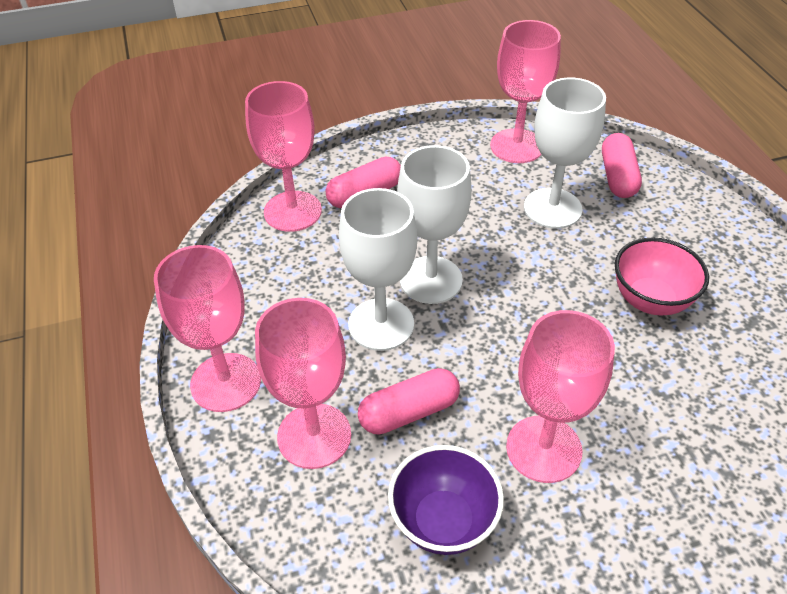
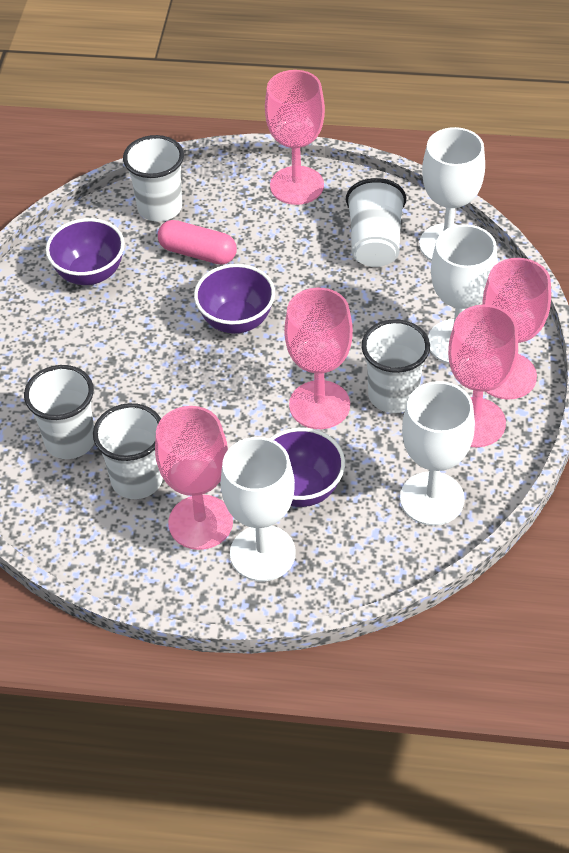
pink bowl: 1 -> 0
pink capsule: 3 -> 1
purple bowl: 1 -> 3
white cup: 0 -> 5
white goblet: 3 -> 4

